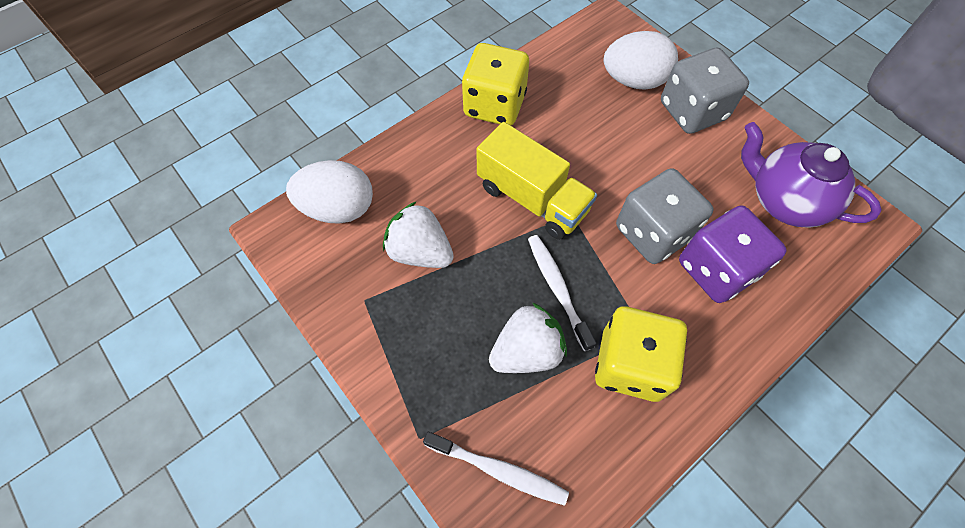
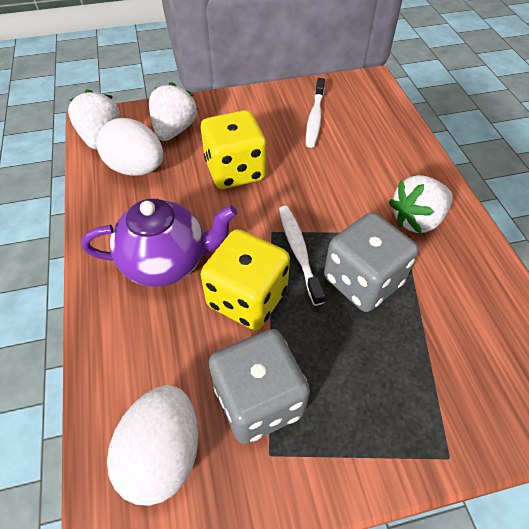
purple dice: 1 -> 0
white strawberry: 2 -> 3
yellow truck: 1 -> 0

